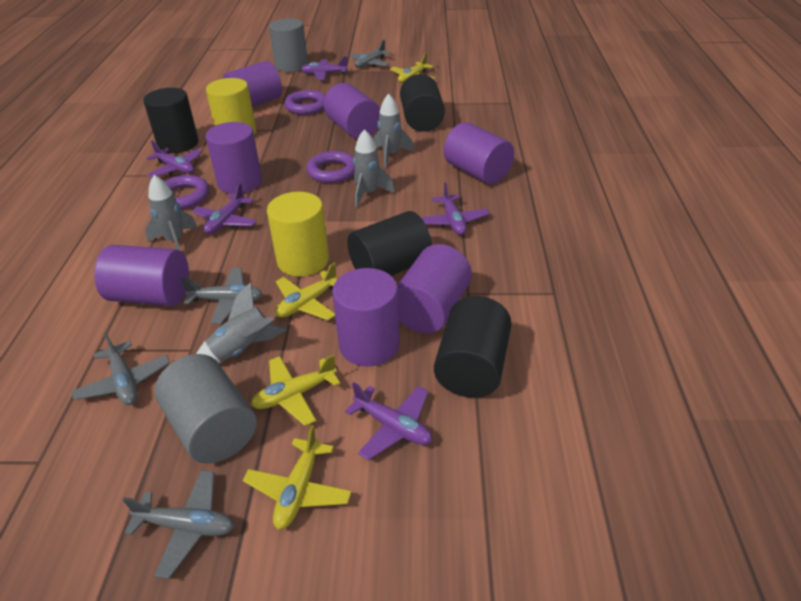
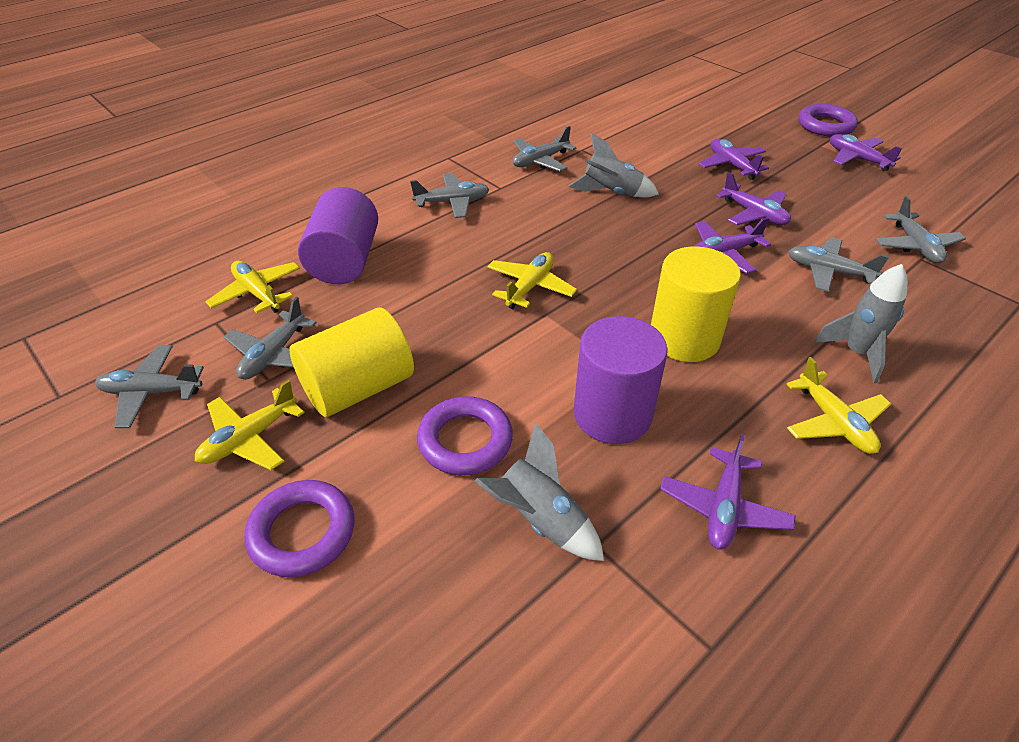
black cylinder: 4 -> 0
grey cylinder: 2 -> 0
grey plane: 4 -> 6
grey rocket: 4 -> 3
purple cylinder: 7 -> 2

